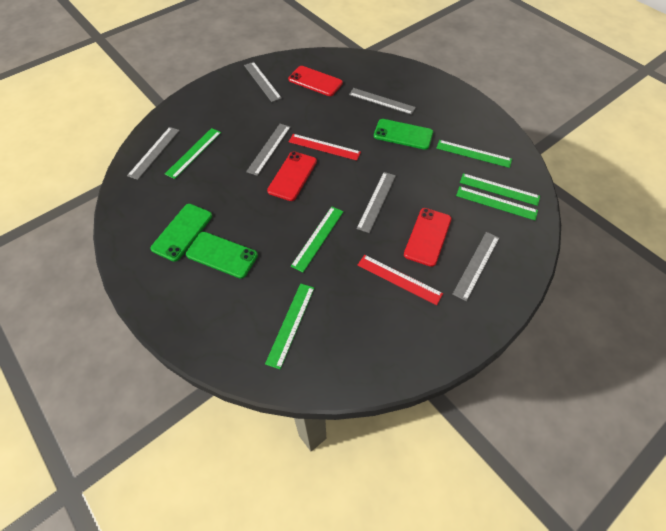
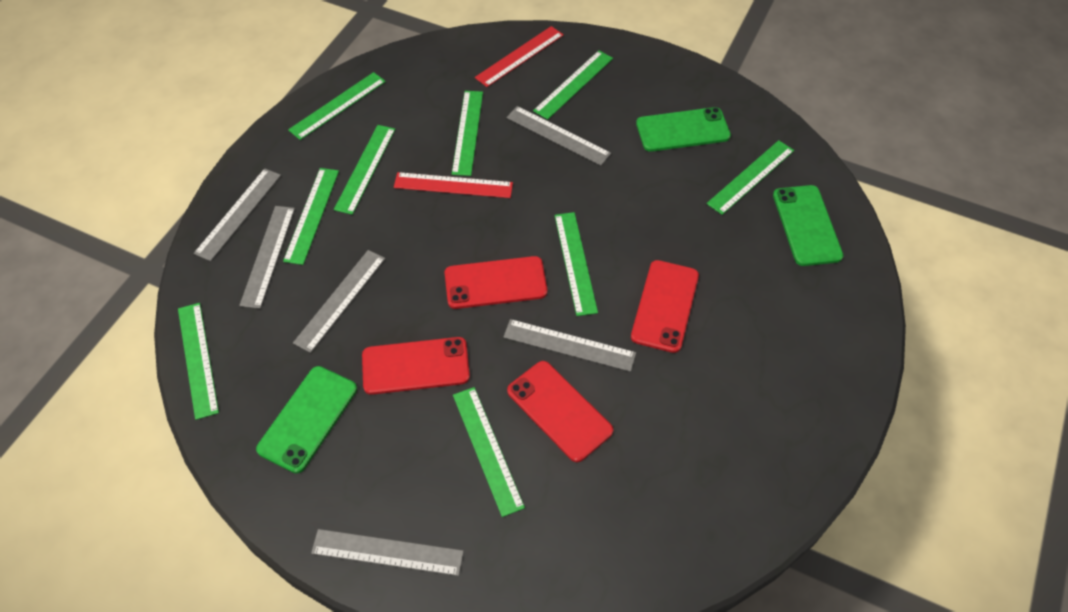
green ruler: 6 -> 9
red phone: 3 -> 4

